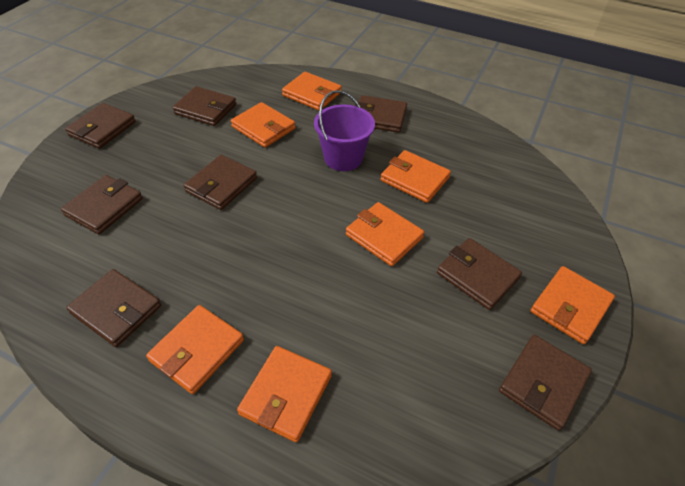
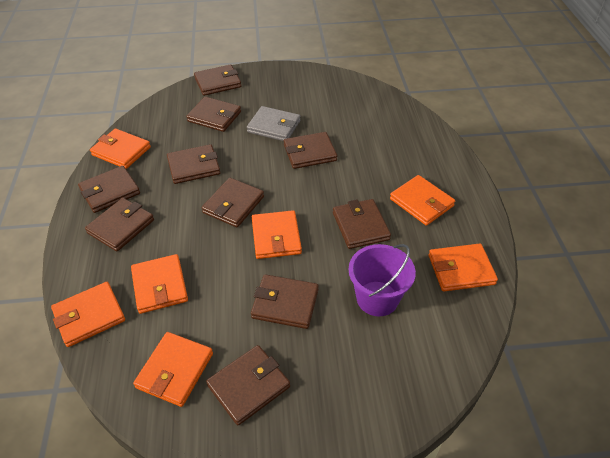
brown wallet: 8 -> 10
grey wallet: 0 -> 1

